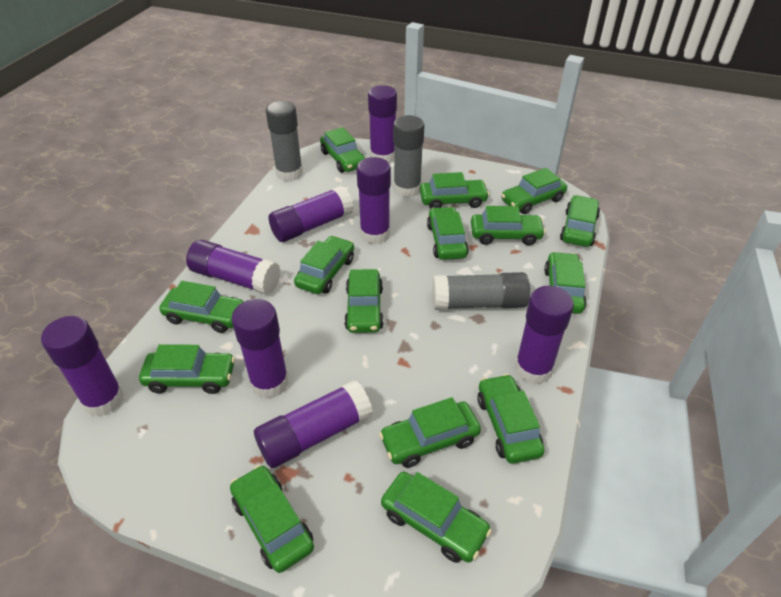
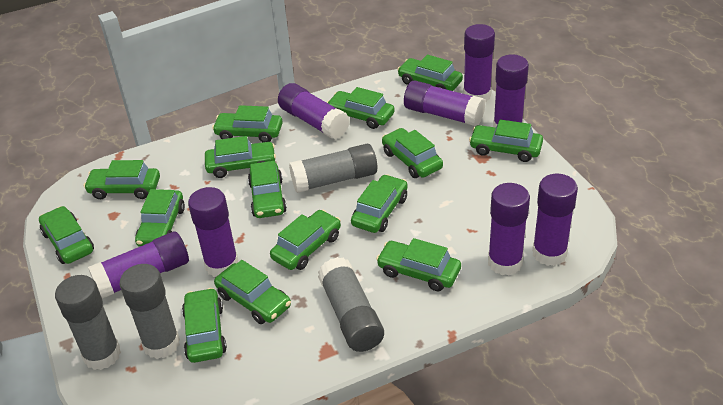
grey glue stick: 3 -> 4

